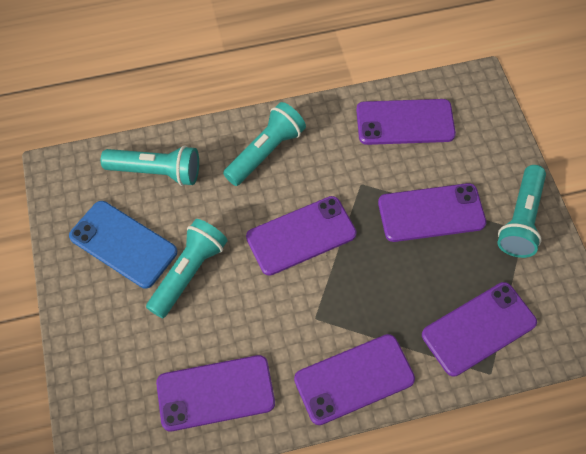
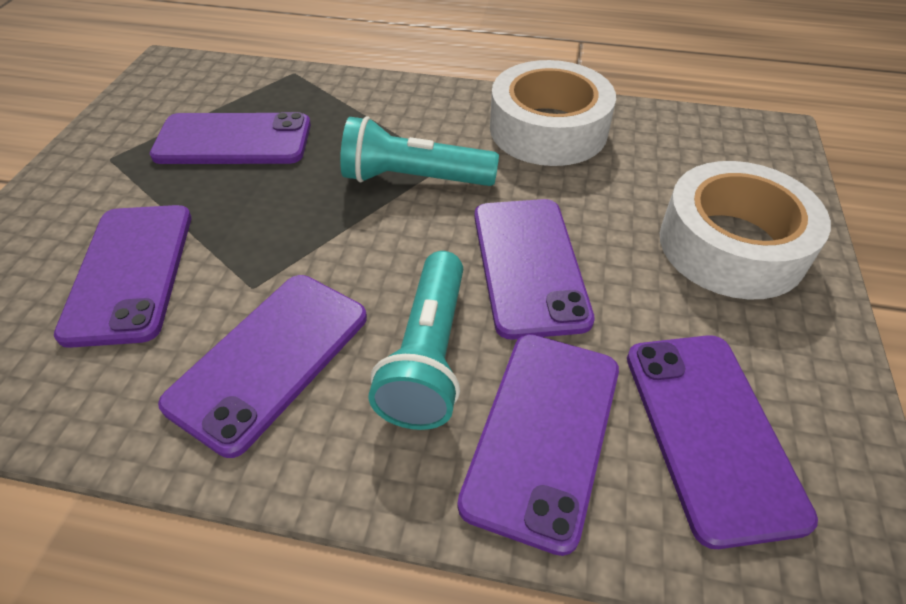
blue phone: 1 -> 0
turquoise flashlight: 4 -> 2
white tape: 0 -> 2

